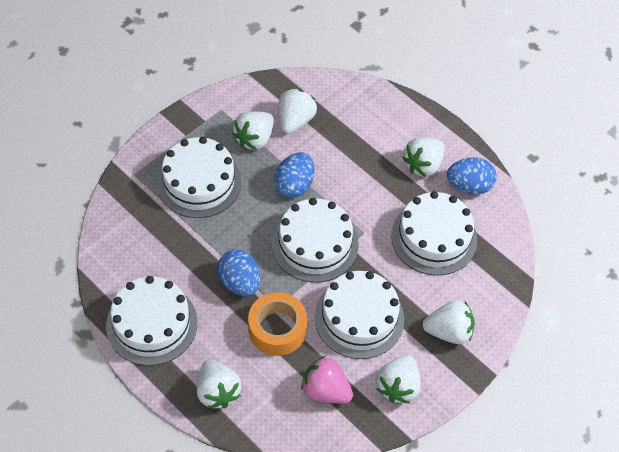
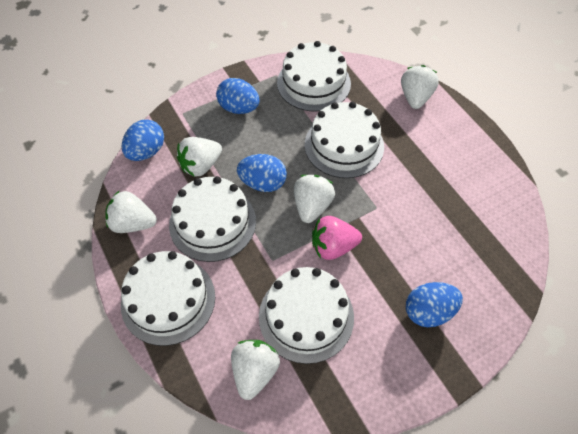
blue egg: 3 -> 4
orange tape: 1 -> 0
white strawberry: 6 -> 5

